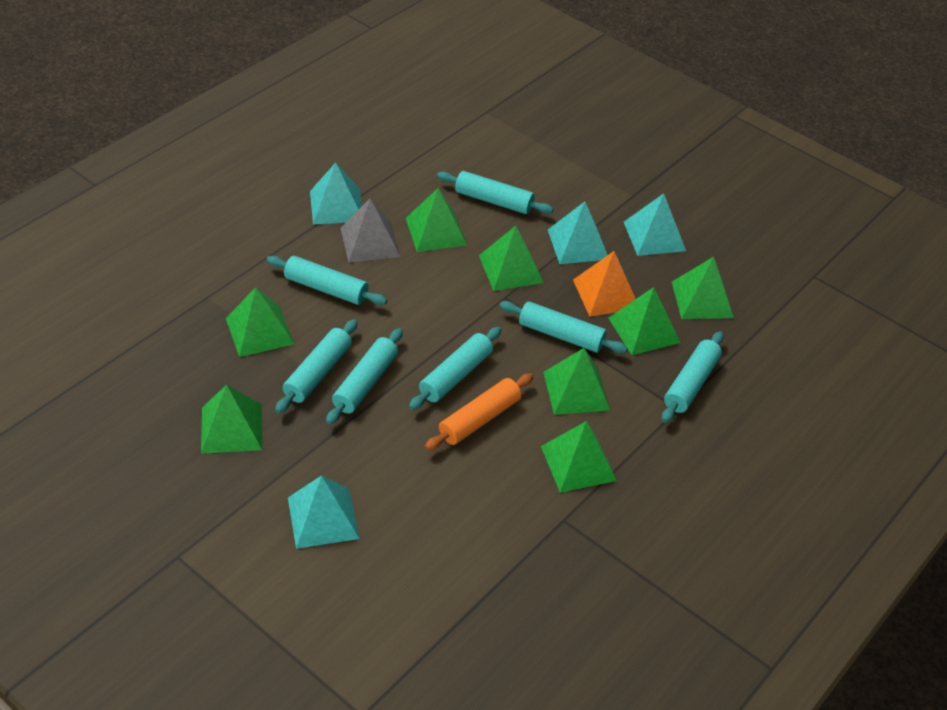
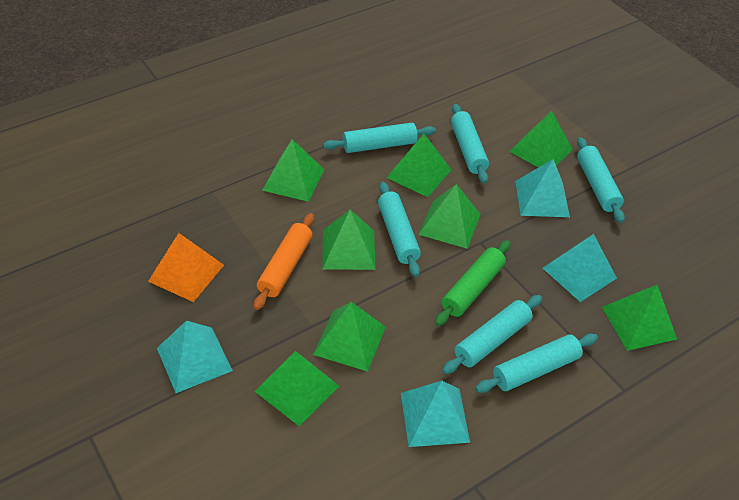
green rolling pin: 0 -> 1
grey pyramid: 1 -> 0
turquoise rolling pin: 7 -> 6

